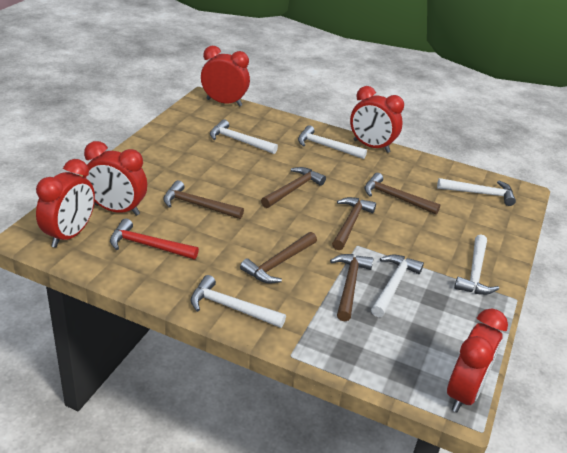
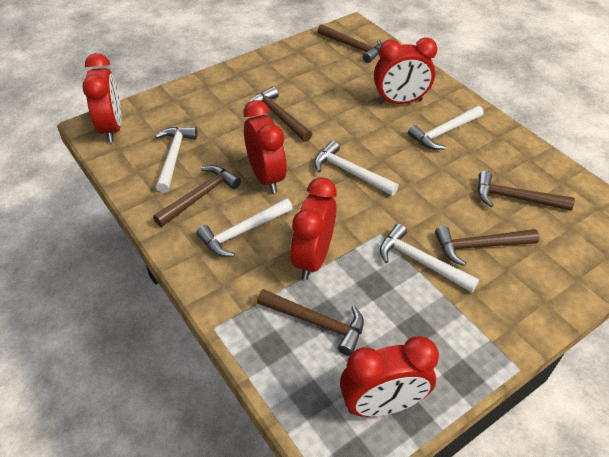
red hammer: 1 -> 0
white hammer: 6 -> 5

